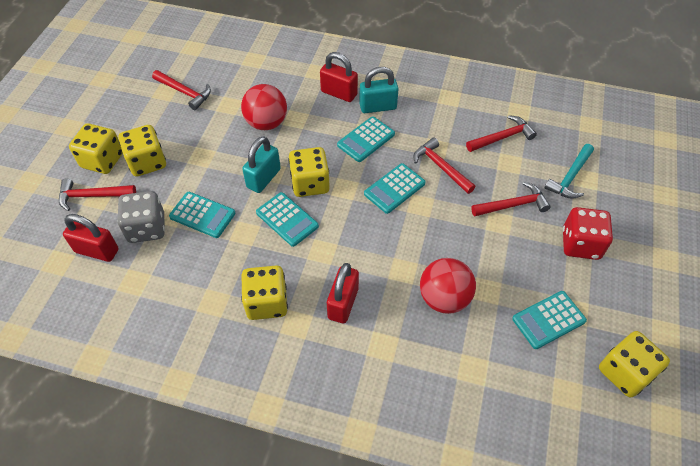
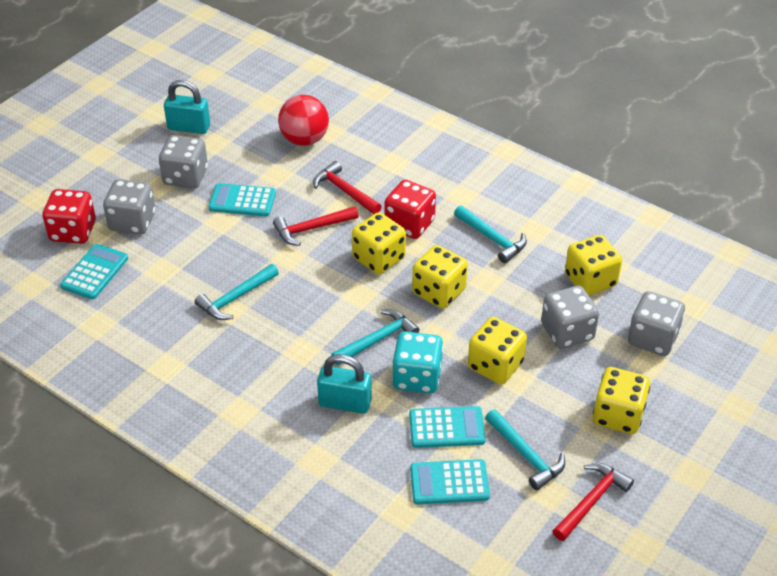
grey dice: 1 -> 4
red ball: 2 -> 1
red dice: 1 -> 2
red hammer: 5 -> 3
red padlock: 3 -> 0
turquoise calculator: 5 -> 4
turquoise dice: 0 -> 1
turquoise hammer: 1 -> 4

